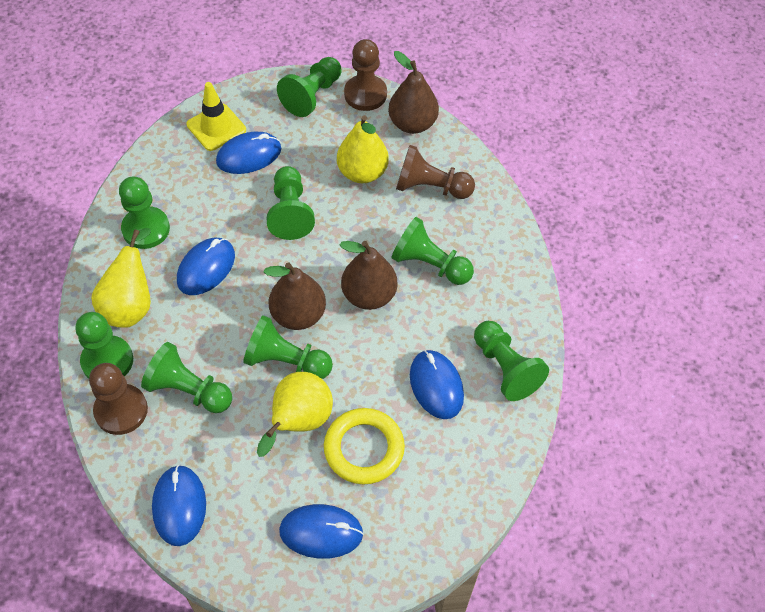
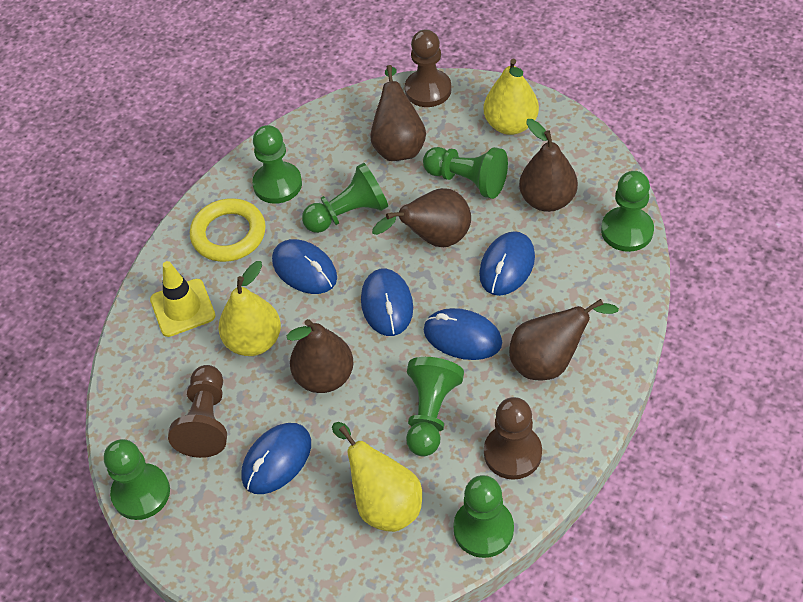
brown pear: 3 -> 5
green pawn: 8 -> 7

